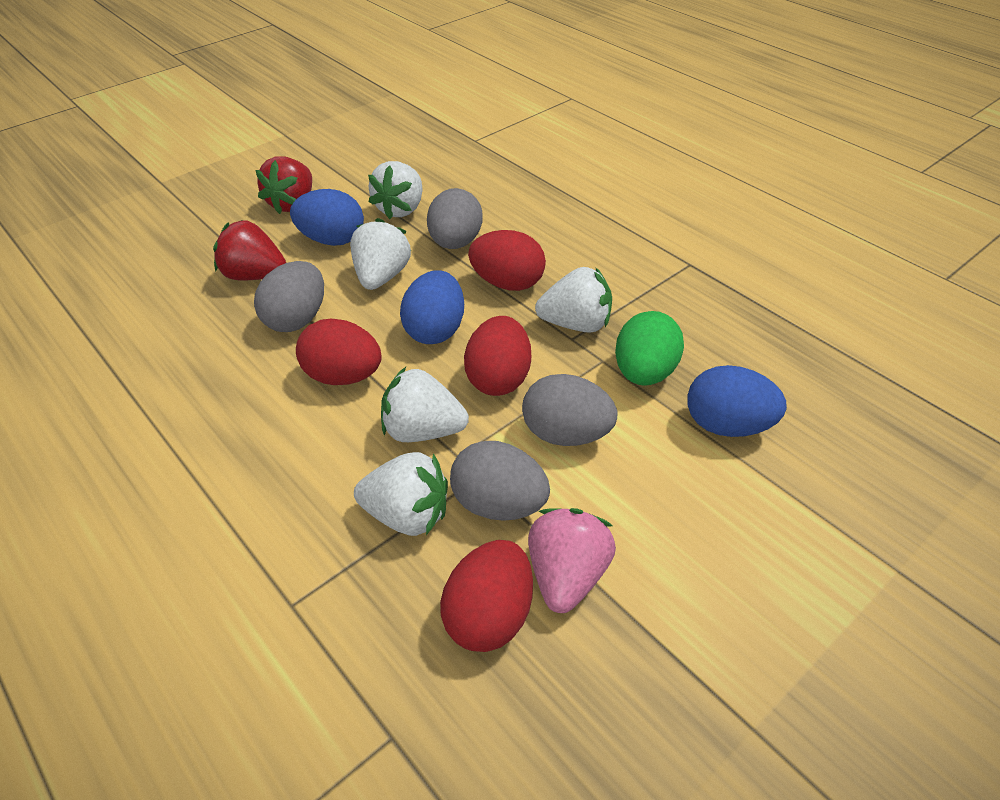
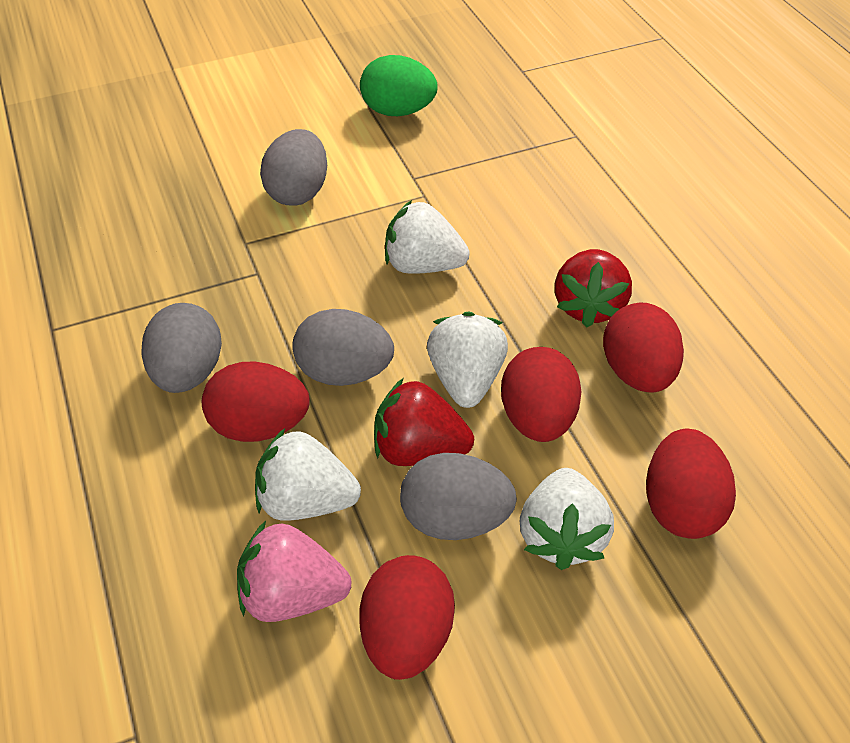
blue egg: 3 -> 0
red egg: 4 -> 5
white strawberry: 5 -> 4

